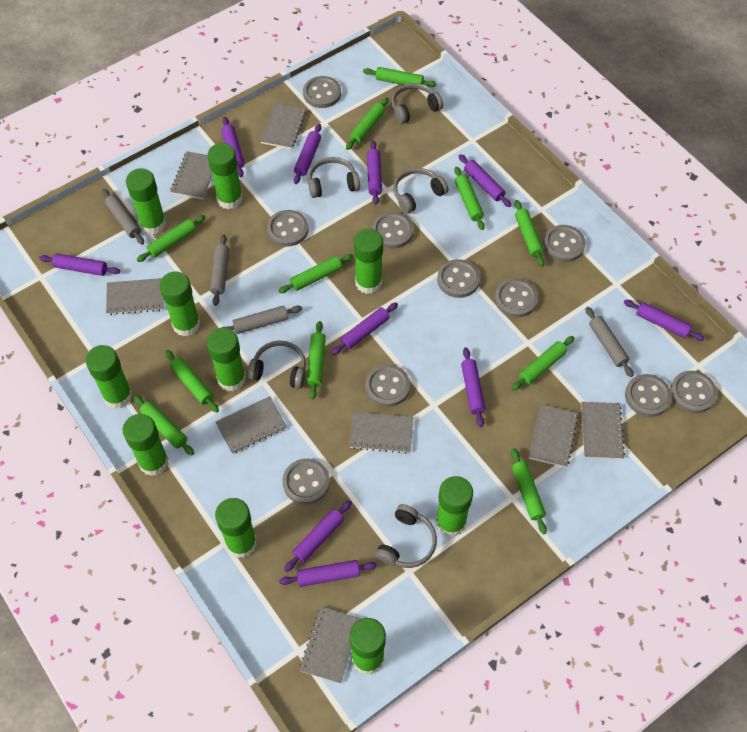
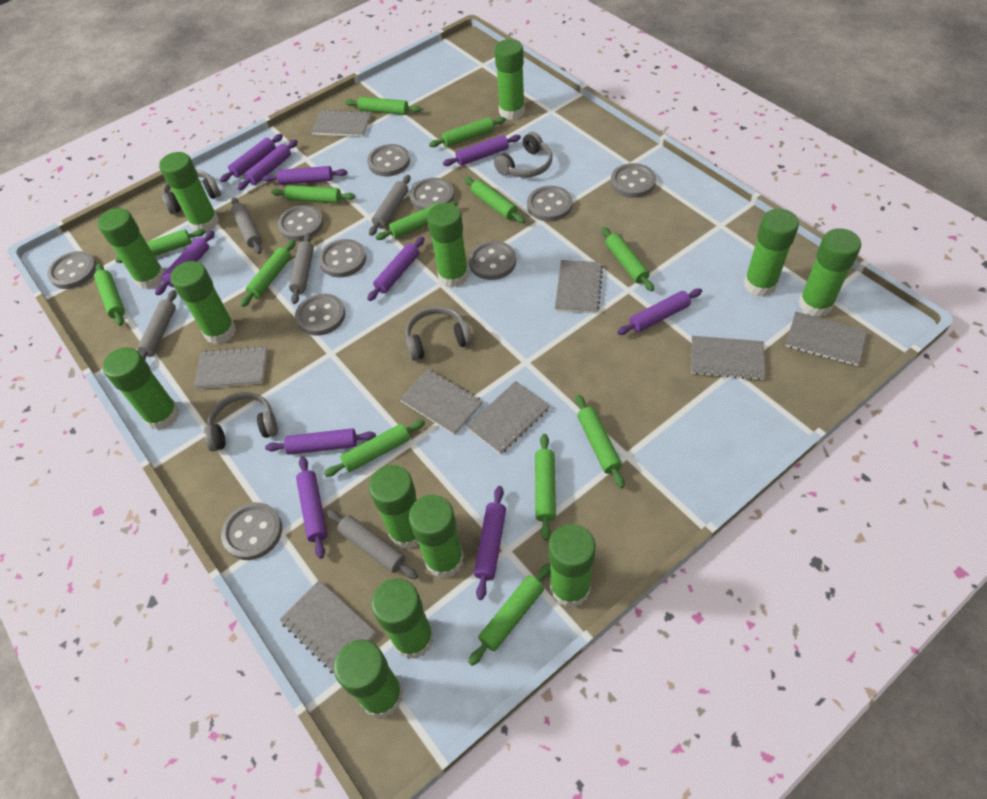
green glue stick: 10 -> 13
green rolling pin: 11 -> 13
grey headphones: 5 -> 4
grey rolling pin: 4 -> 5

